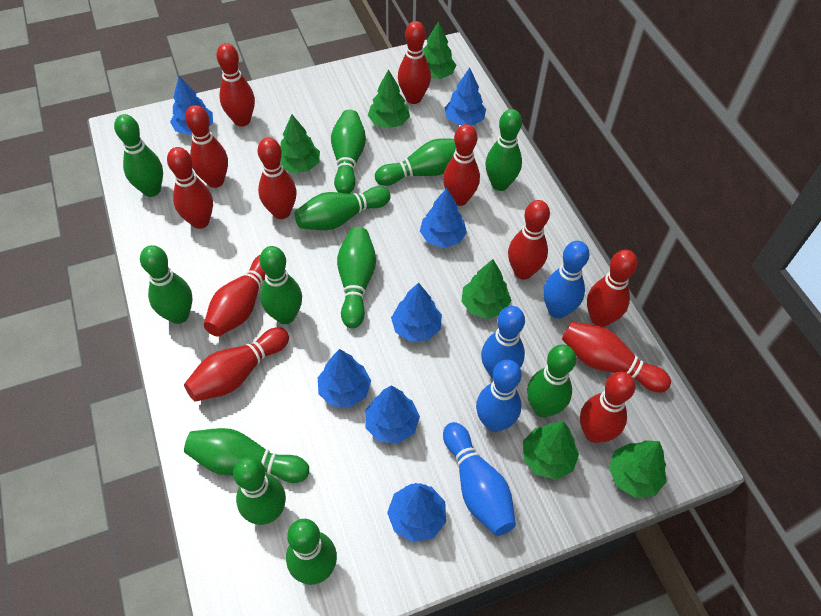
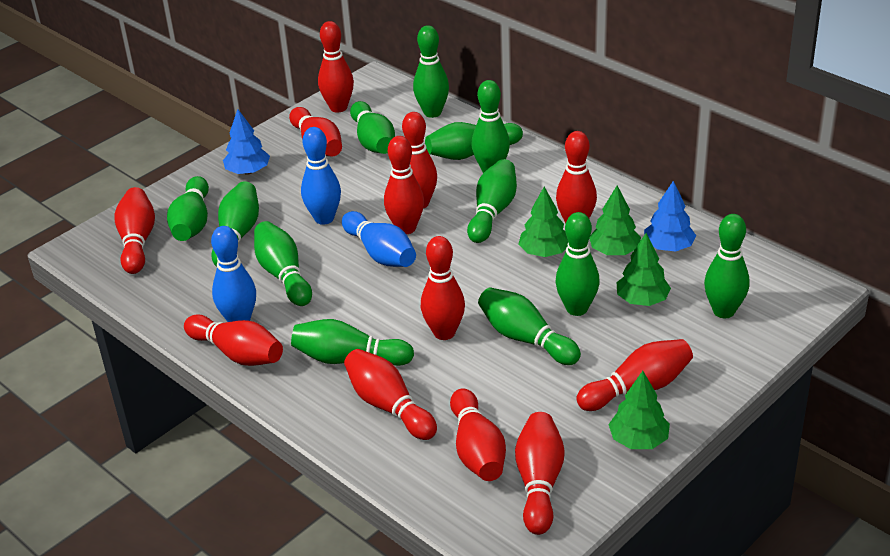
blue bowling pin: 4 -> 3
blue tree: 7 -> 2
green tree: 6 -> 4

